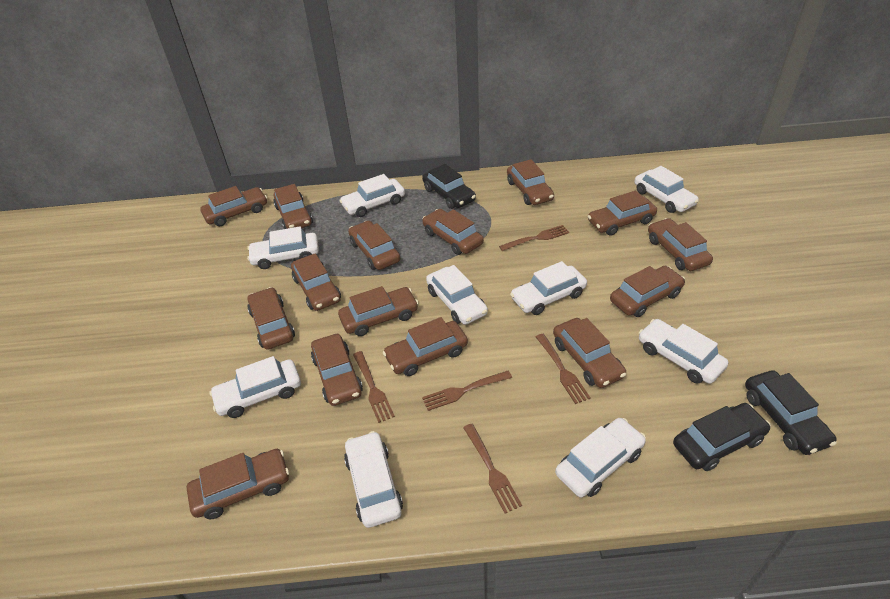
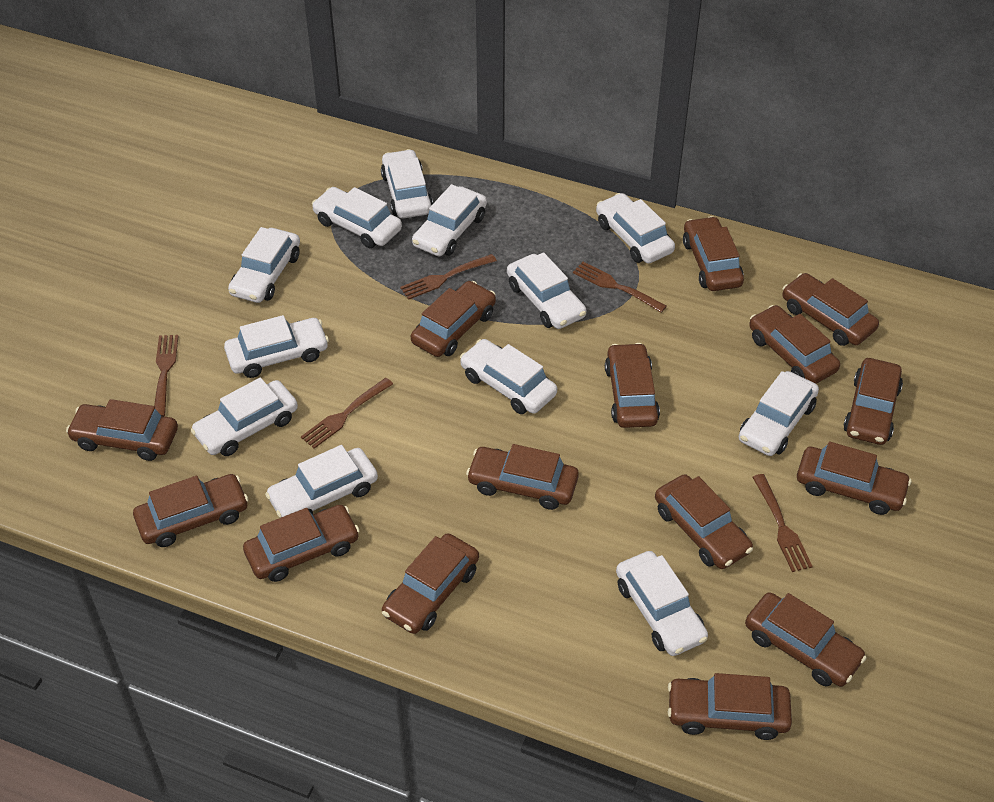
black car: 3 -> 0
white car: 9 -> 12

